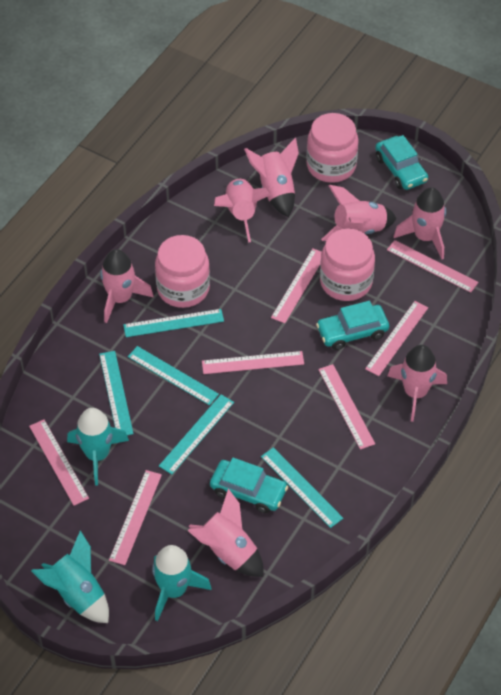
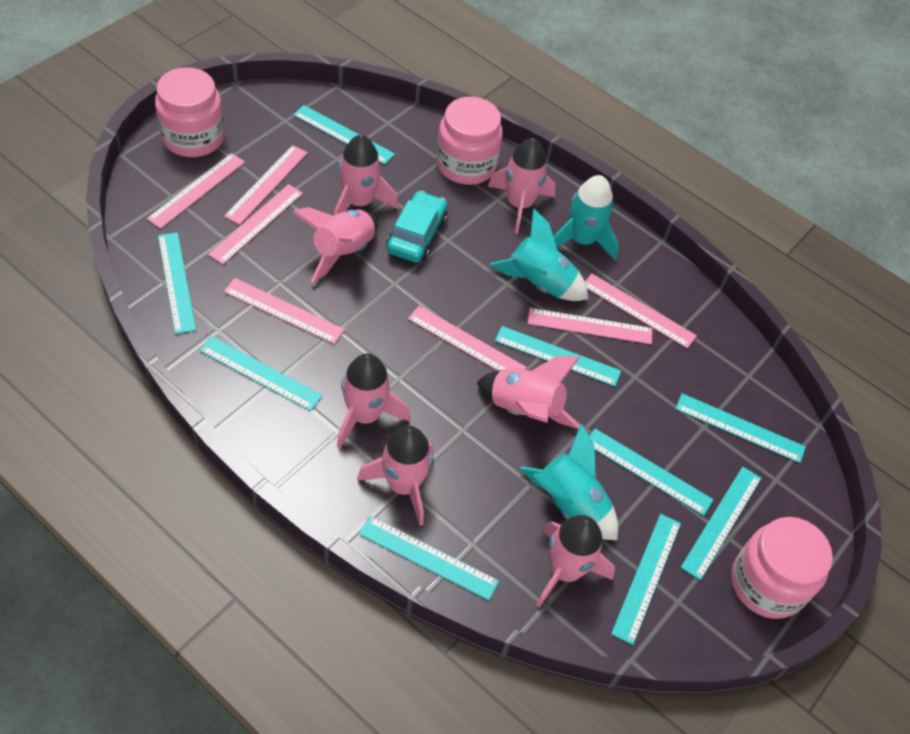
turquoise car: 3 -> 1
turquoise ruler: 5 -> 9

